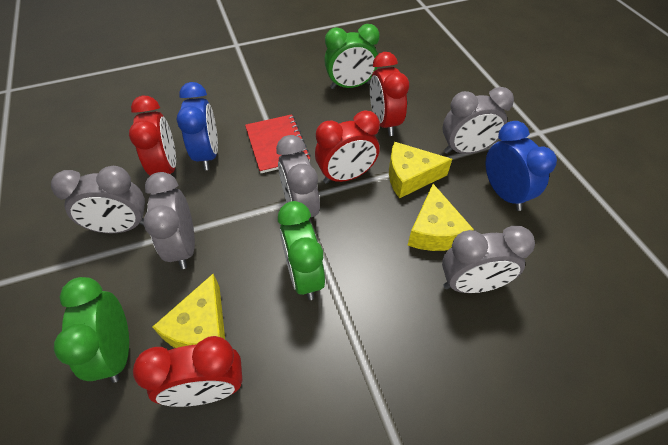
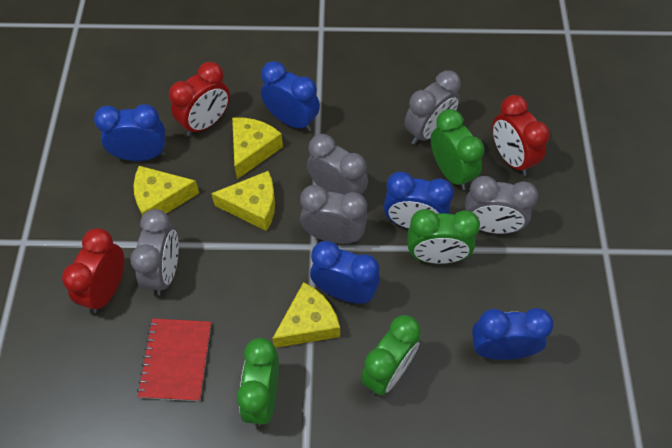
blue clock: 2 -> 5
green clock: 3 -> 4
red clock: 4 -> 3
yellow cheese: 3 -> 4

